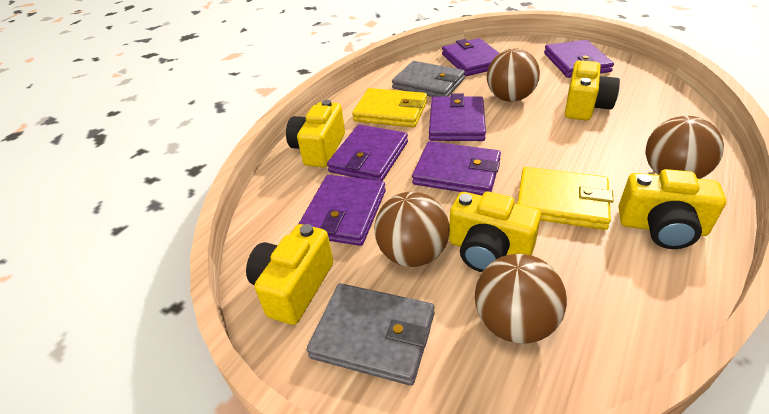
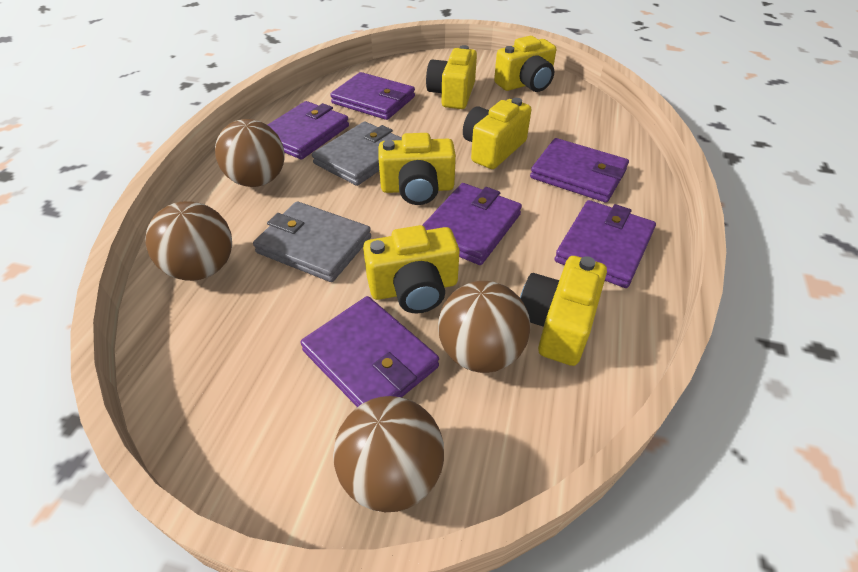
yellow camera: 5 -> 6
yellow wallet: 2 -> 0

